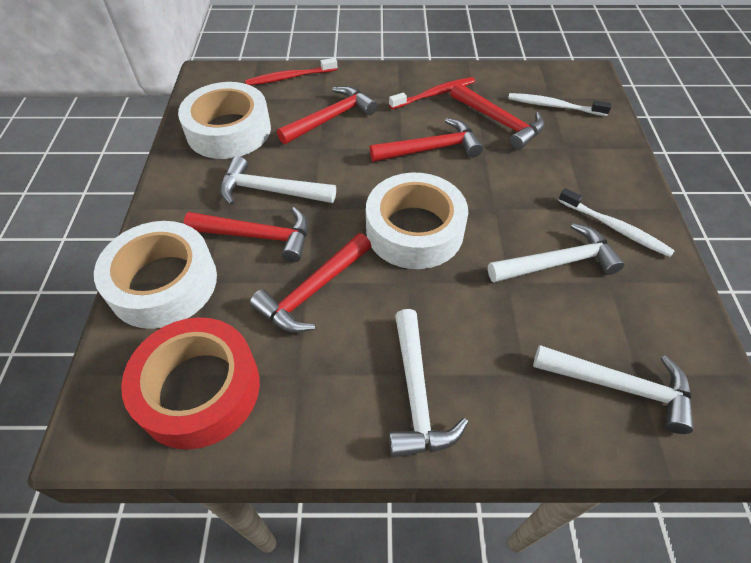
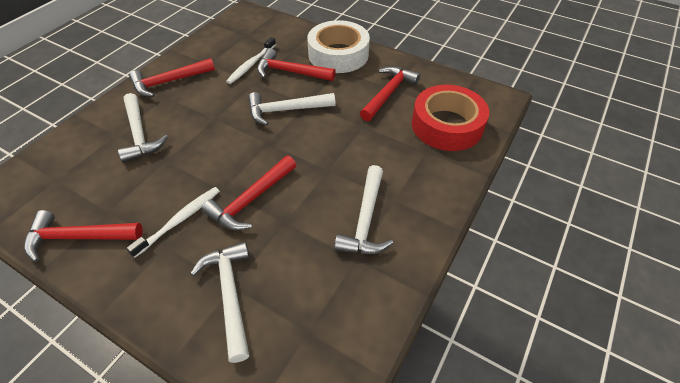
red toothbrush: 2 -> 0
white tape: 3 -> 1

